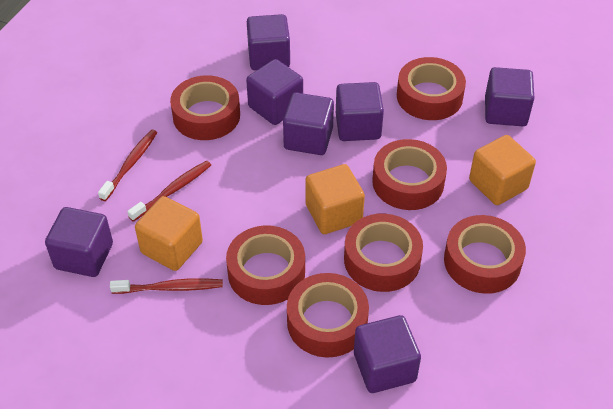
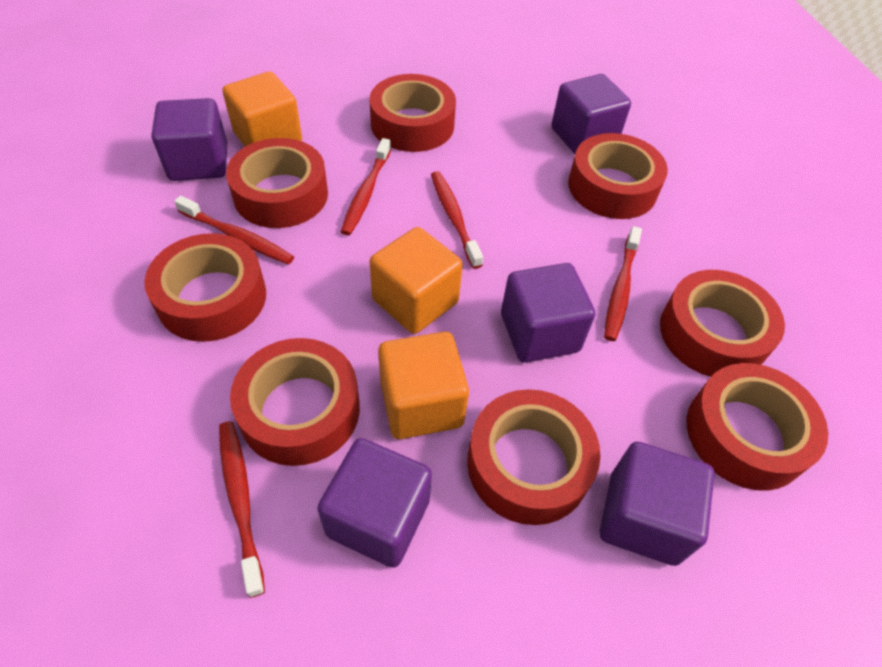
purple cube: 7 -> 5
red tape: 7 -> 8
red toothbrush: 3 -> 5

